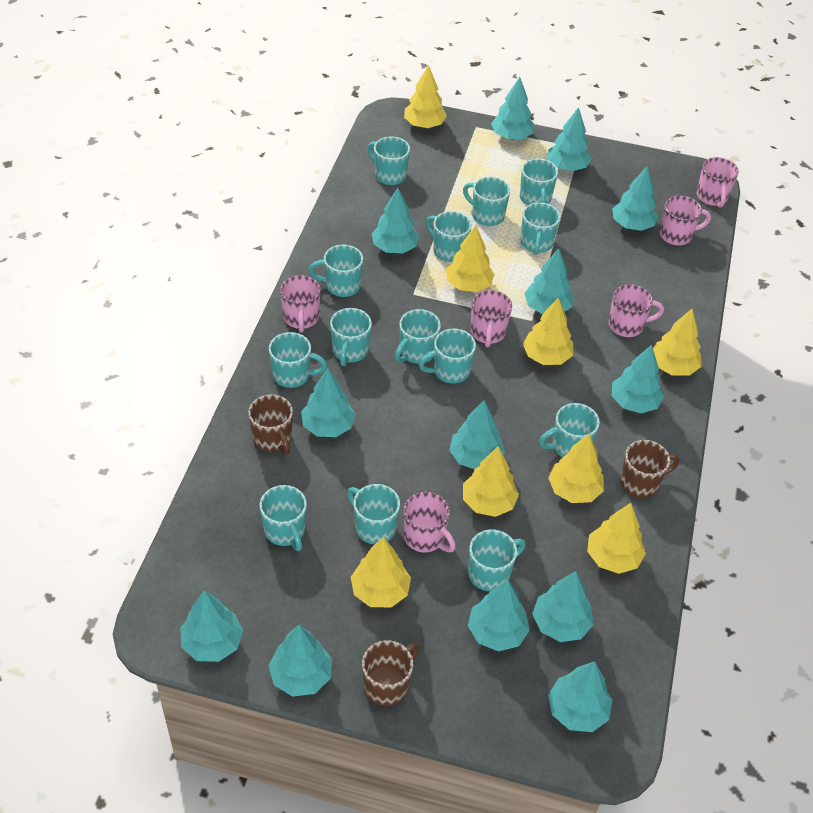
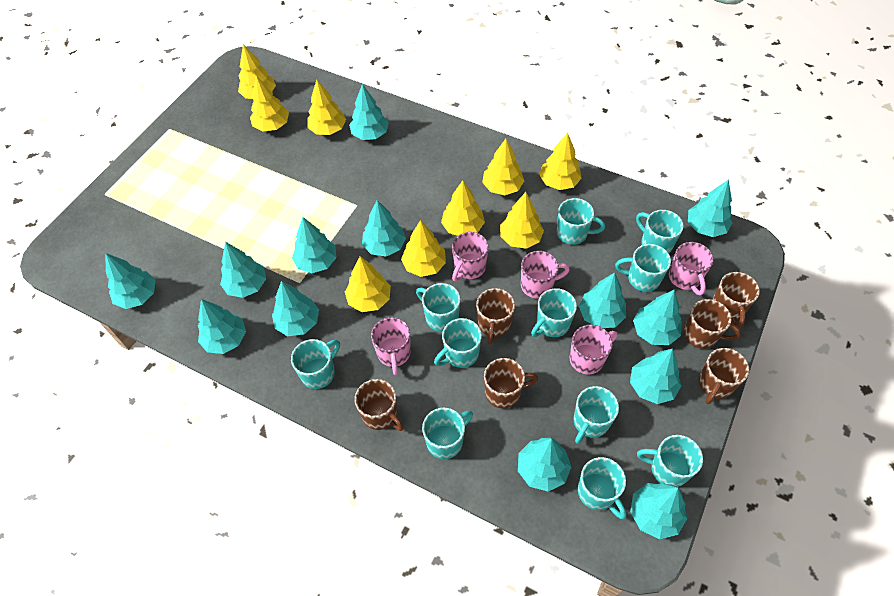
brown mug: 3 -> 6
pink mug: 6 -> 5
turquoise mug: 14 -> 11
yellow tree: 8 -> 9

